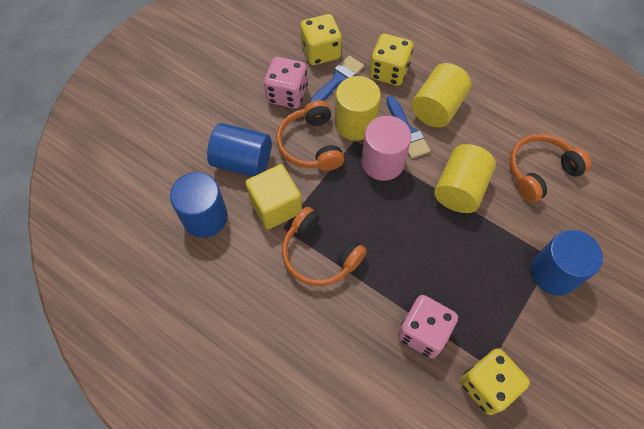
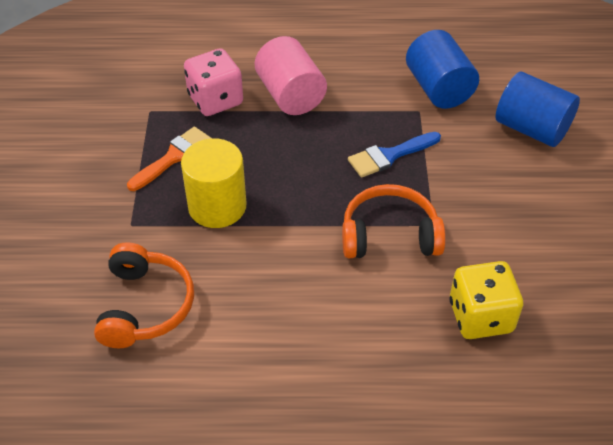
blue brush: 2 -> 1
blue cylinder: 3 -> 2
orange brush: 0 -> 1
orange headphones: 3 -> 2
pink dice: 2 -> 1
yellow cube: 1 -> 0
yellow cylinder: 3 -> 1
yellow dice: 3 -> 1

